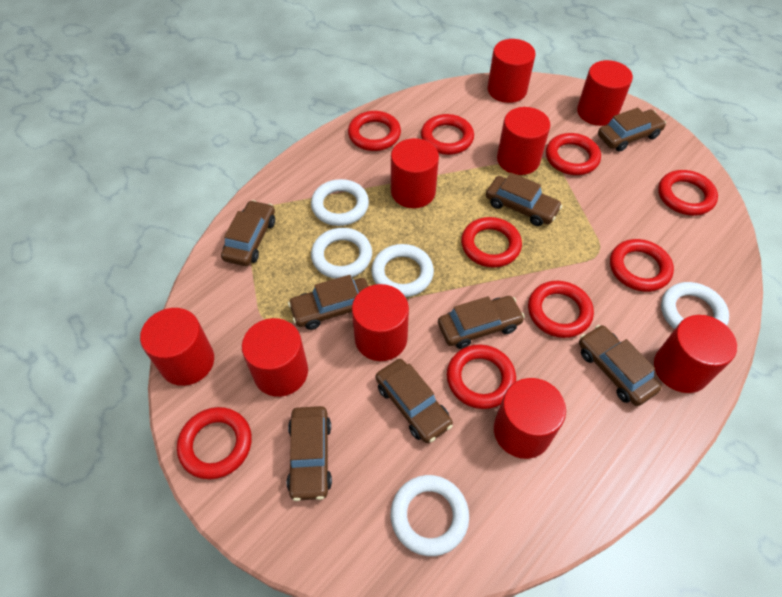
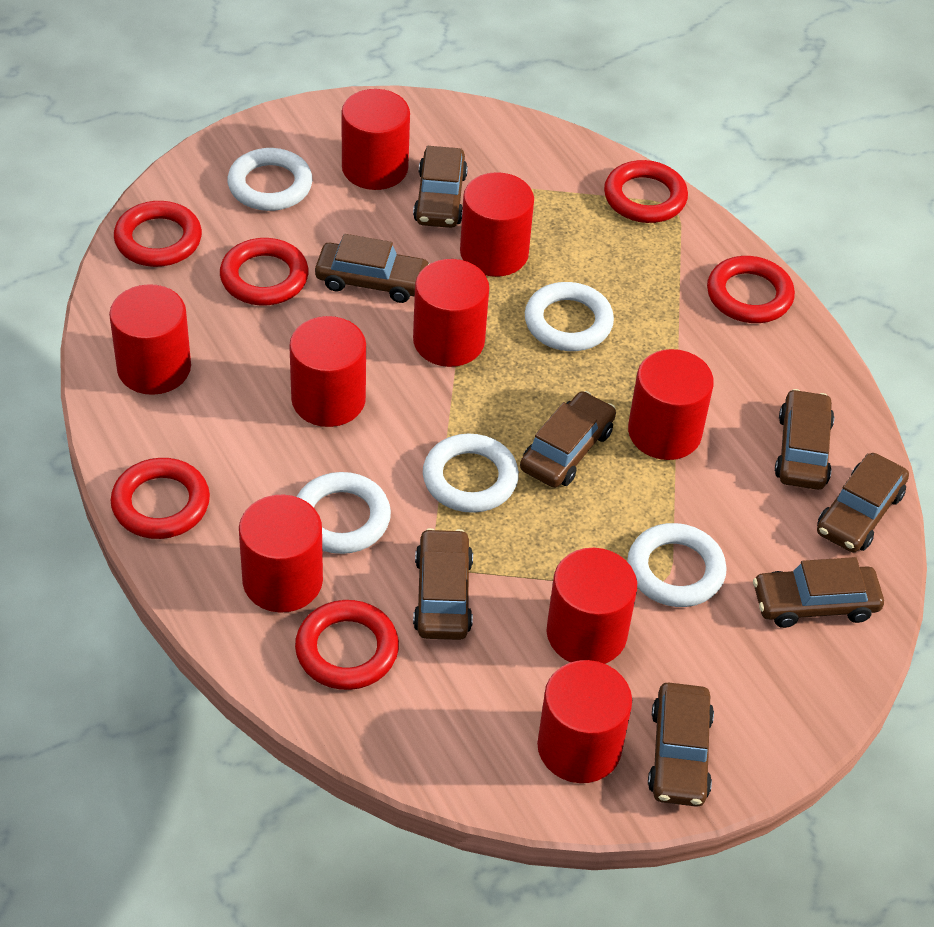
red ring: 9 -> 6

